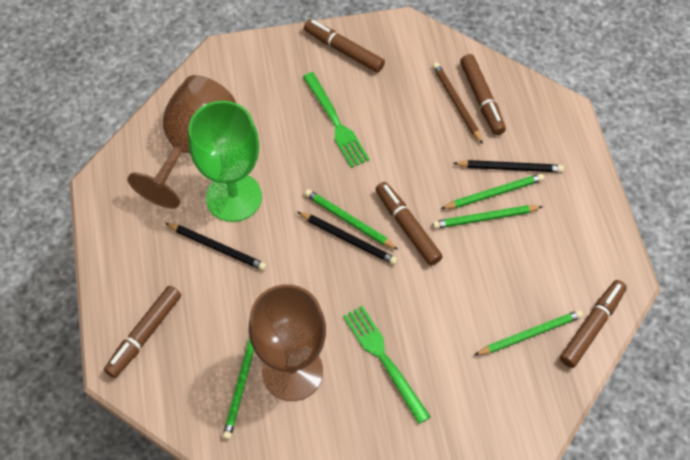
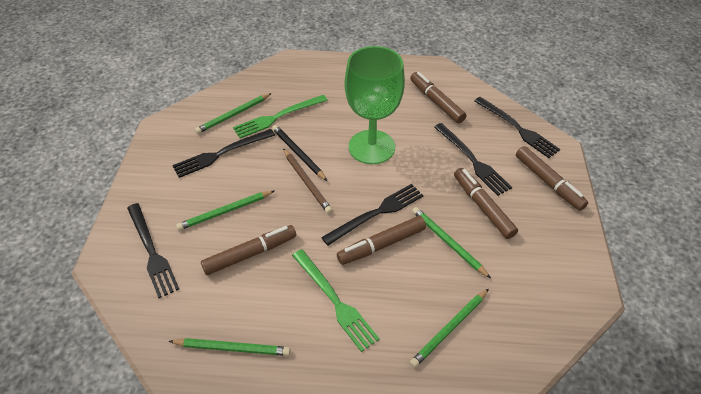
black fork: 0 -> 5
black pencil: 3 -> 1
brown goblet: 2 -> 0

